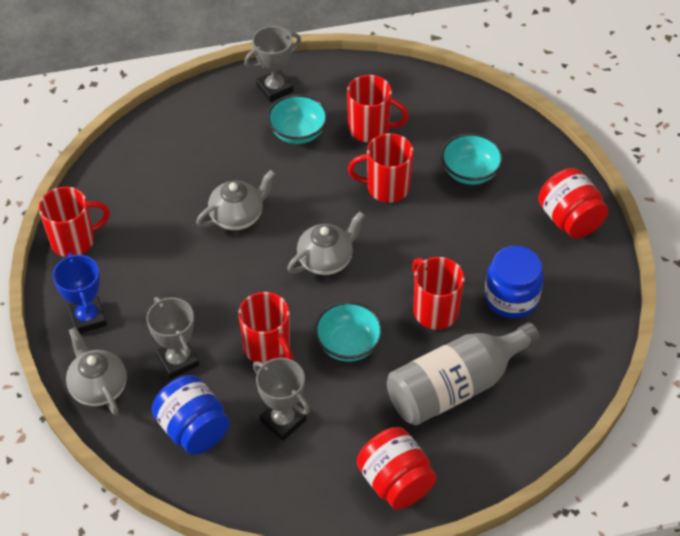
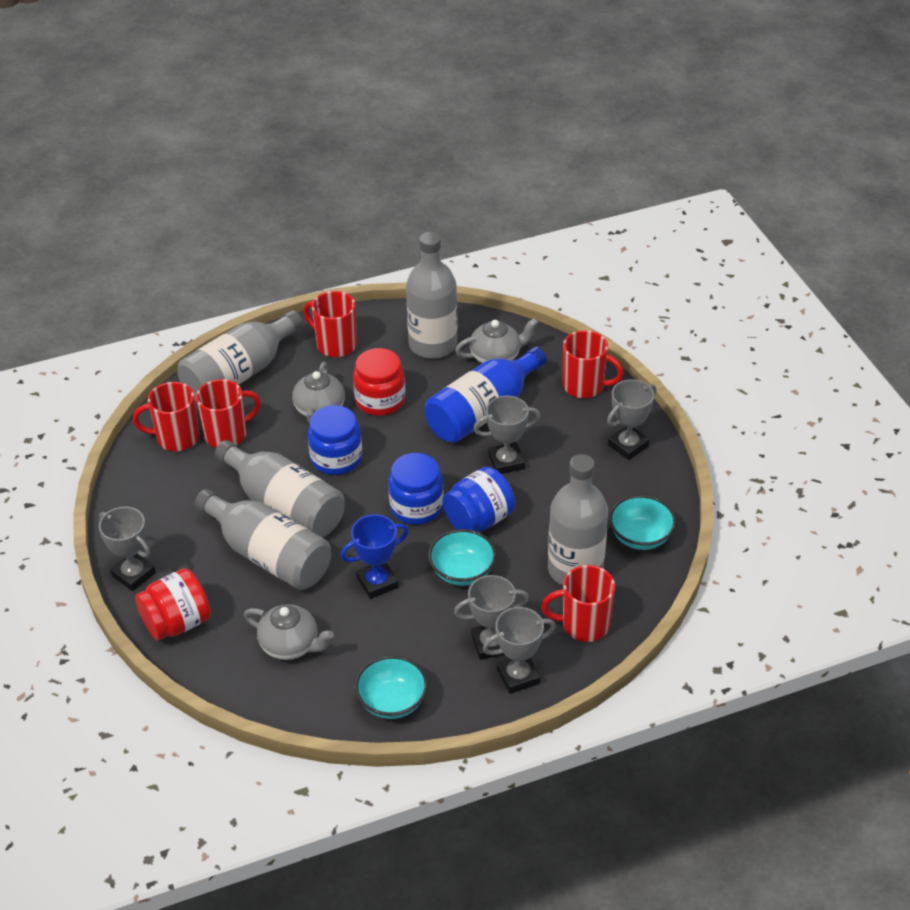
blue bottle: 0 -> 1
blue jar: 2 -> 3
grey bottle: 1 -> 5
grey trophy: 3 -> 5

